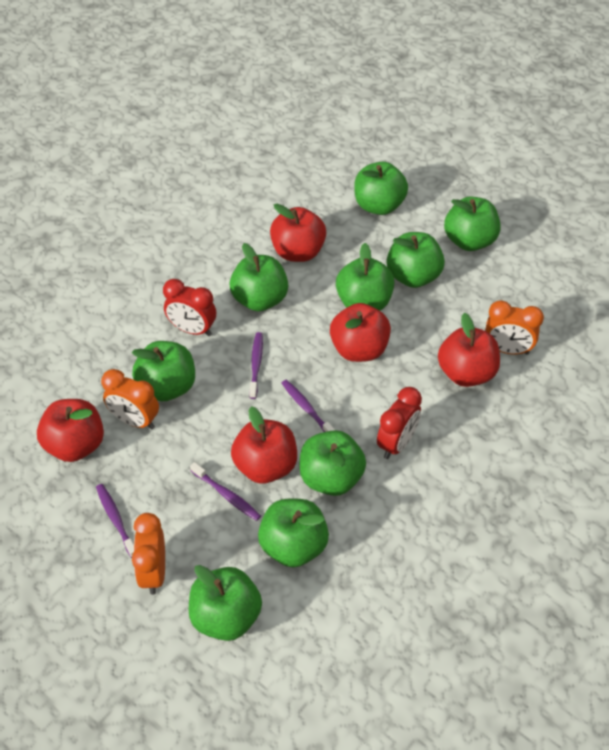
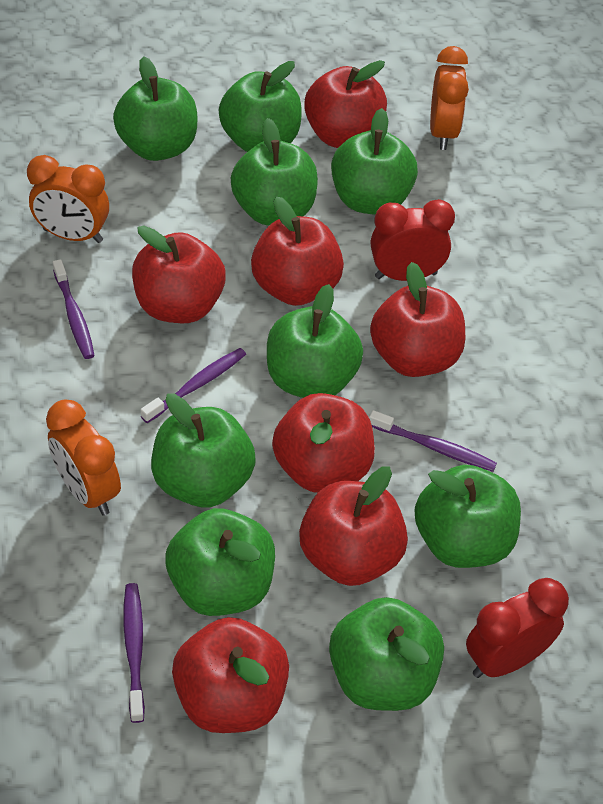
red apple: 5 -> 7

